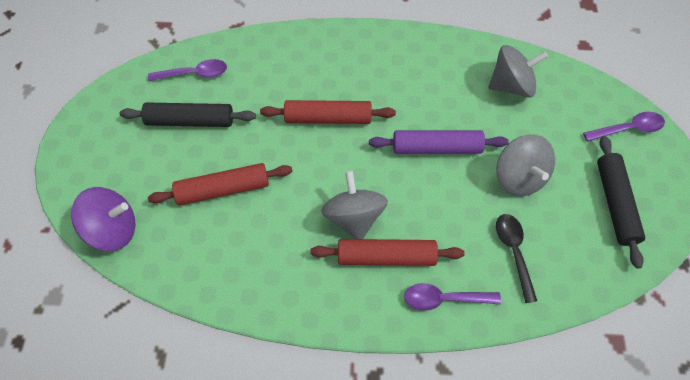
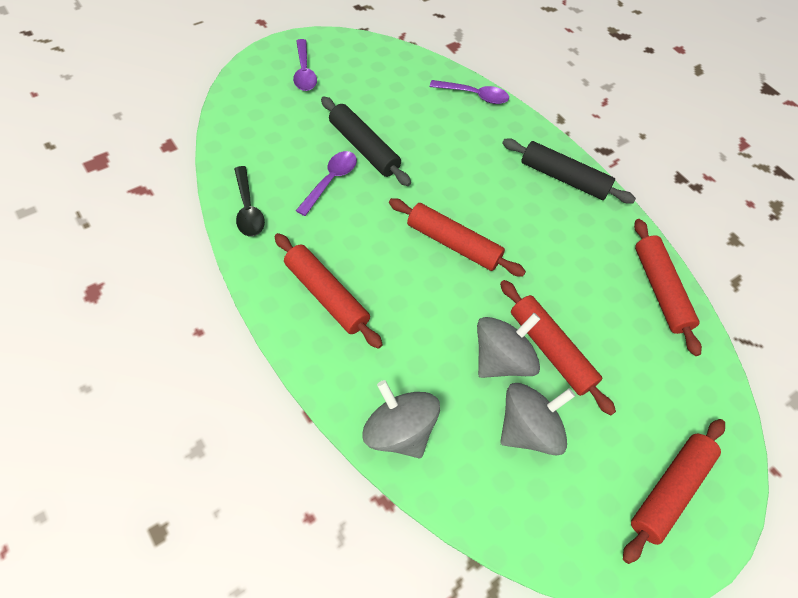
purple rolling pin: 1 -> 0
purple spinning top: 1 -> 0
red rolling pin: 3 -> 5

